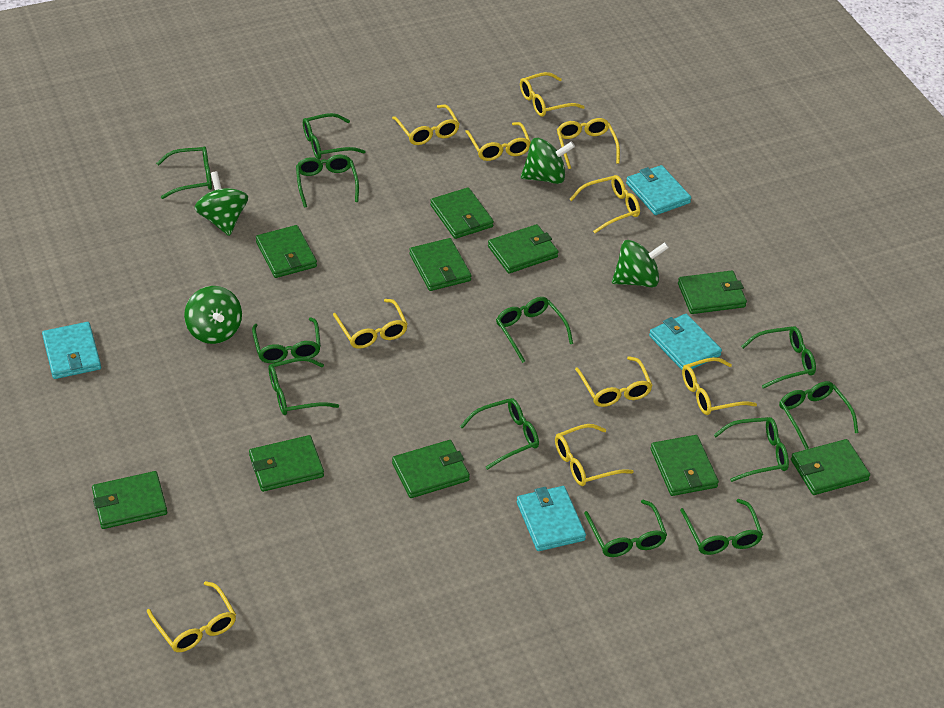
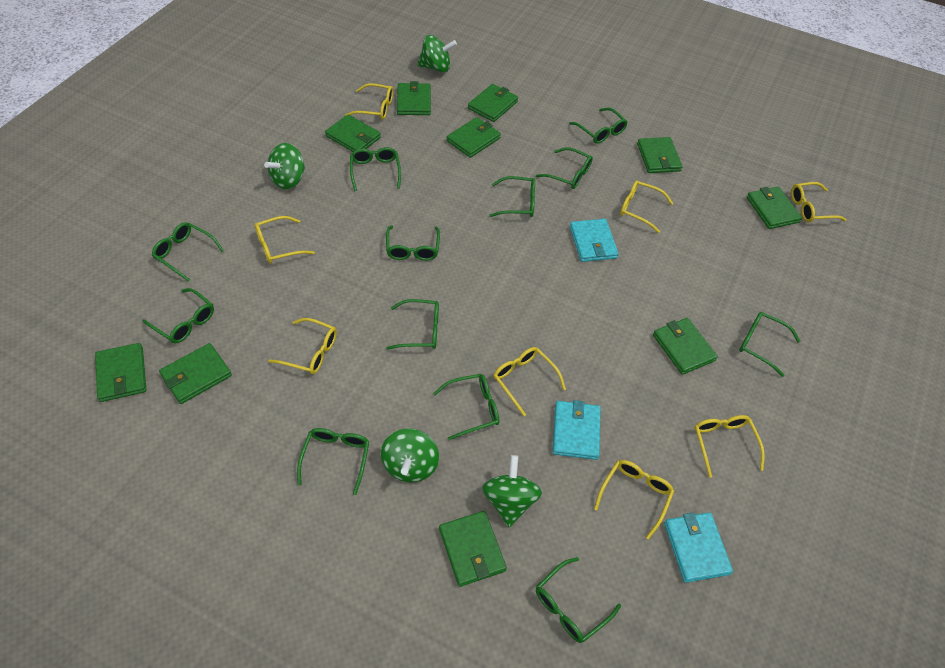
turquoise wallet: 4 -> 3
yellow glasses: 10 -> 8

